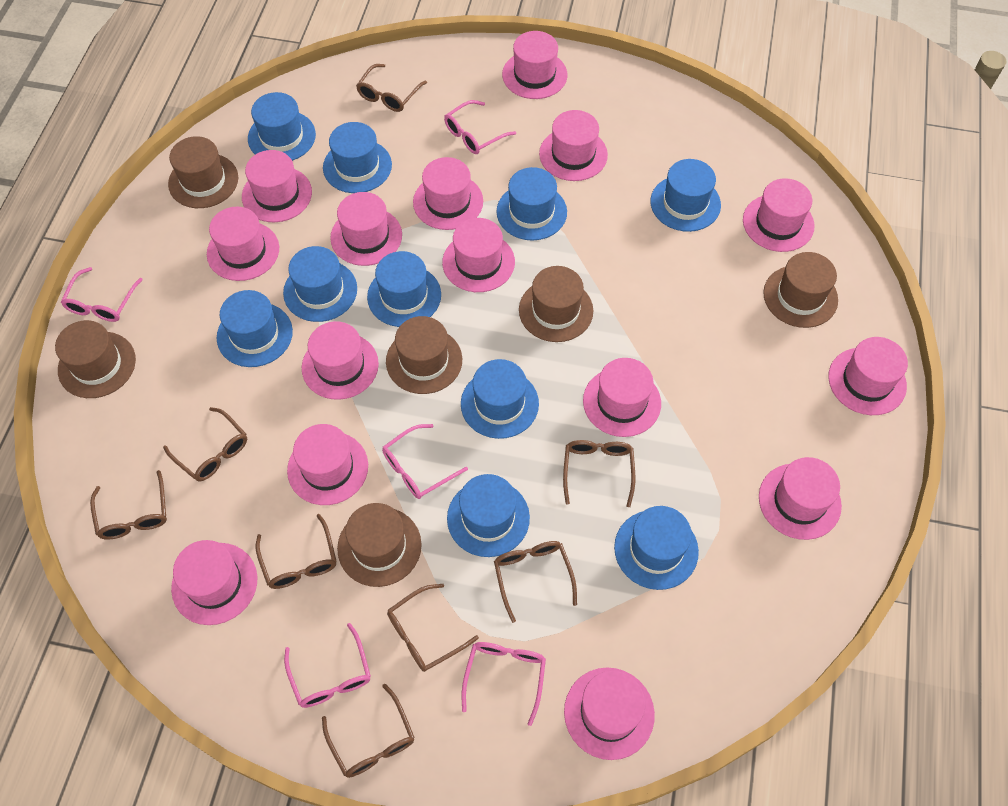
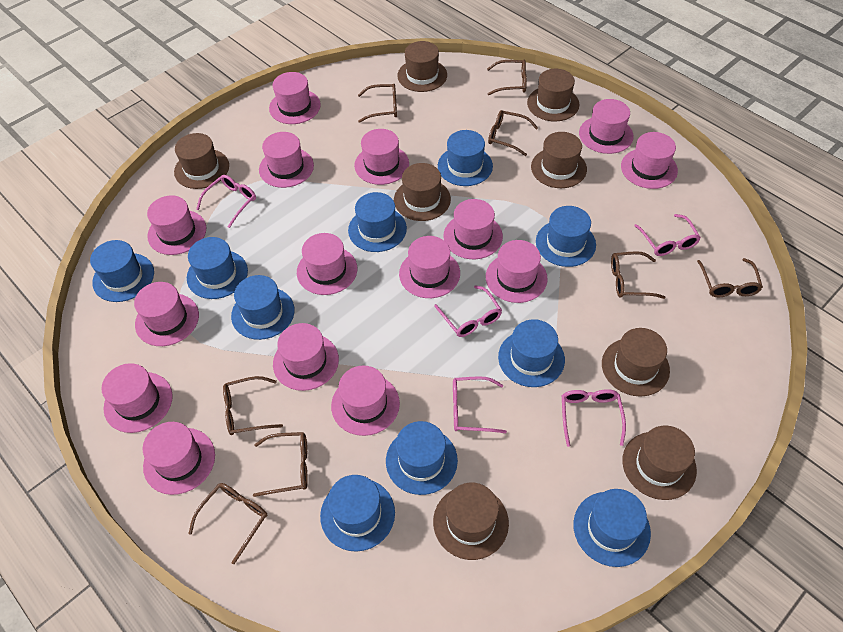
brown hat: 6 -> 8

